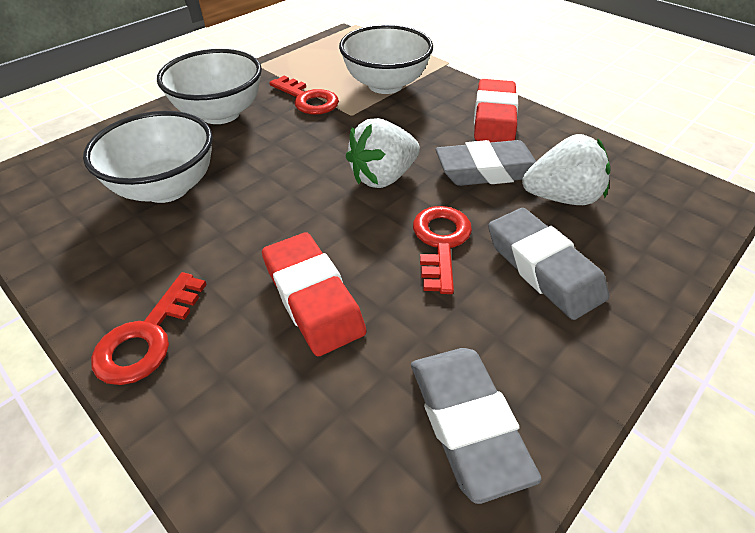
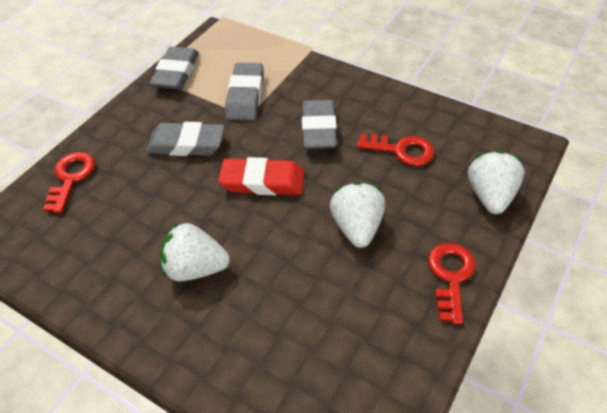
grey eraser: 3 -> 4
red eraser: 2 -> 1
white bowl: 3 -> 0
white strawberry: 2 -> 3

